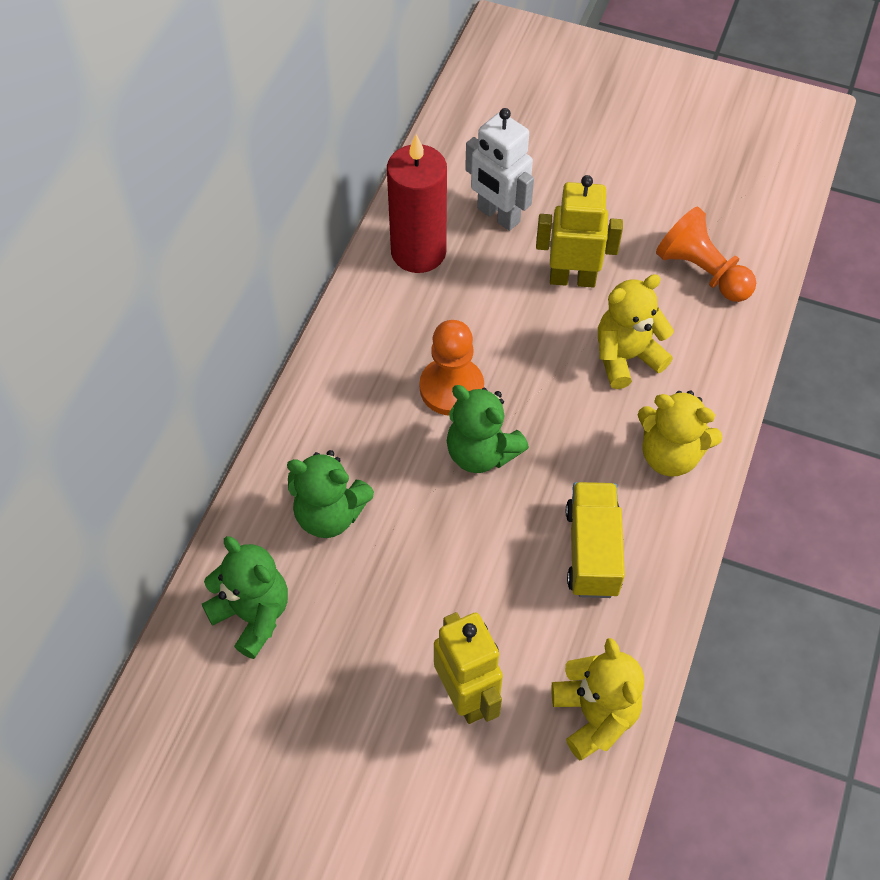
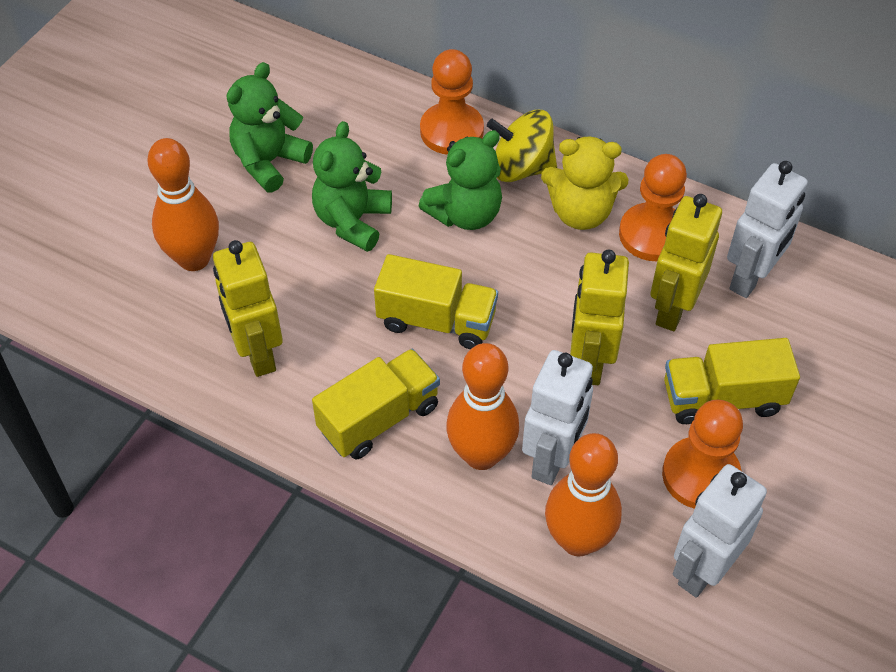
orange bowling pin: 0 -> 3
orange pawn: 2 -> 3
red candle: 1 -> 0
white robot: 1 -> 3
yellow robot: 2 -> 3
yellow spinning top: 0 -> 1
yellow teddy bear: 3 -> 1
yellow truck: 1 -> 3

